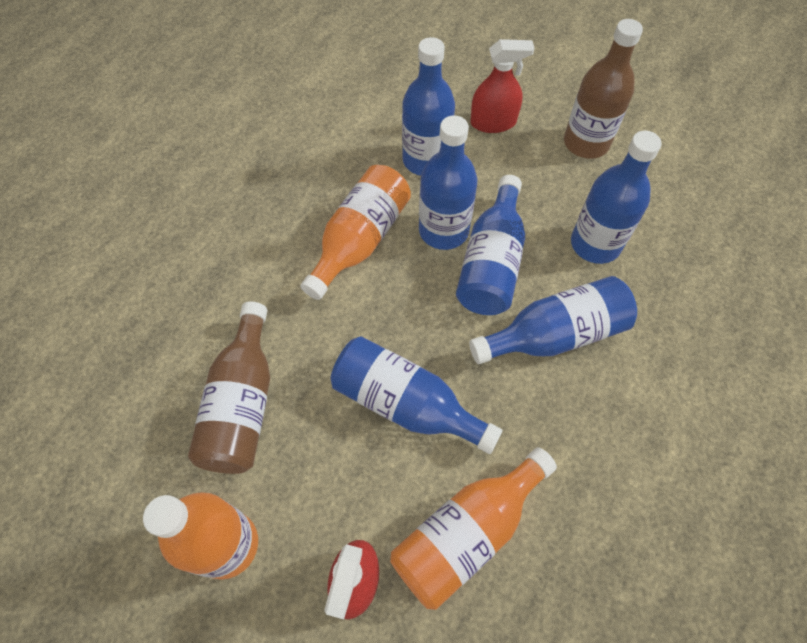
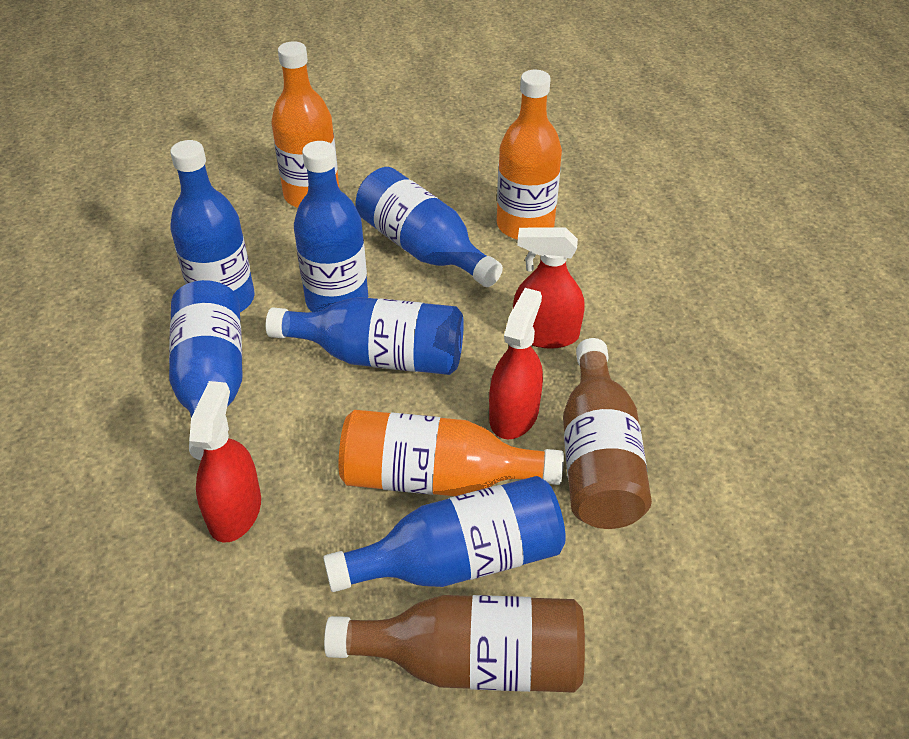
red spray bottle: 2 -> 3

